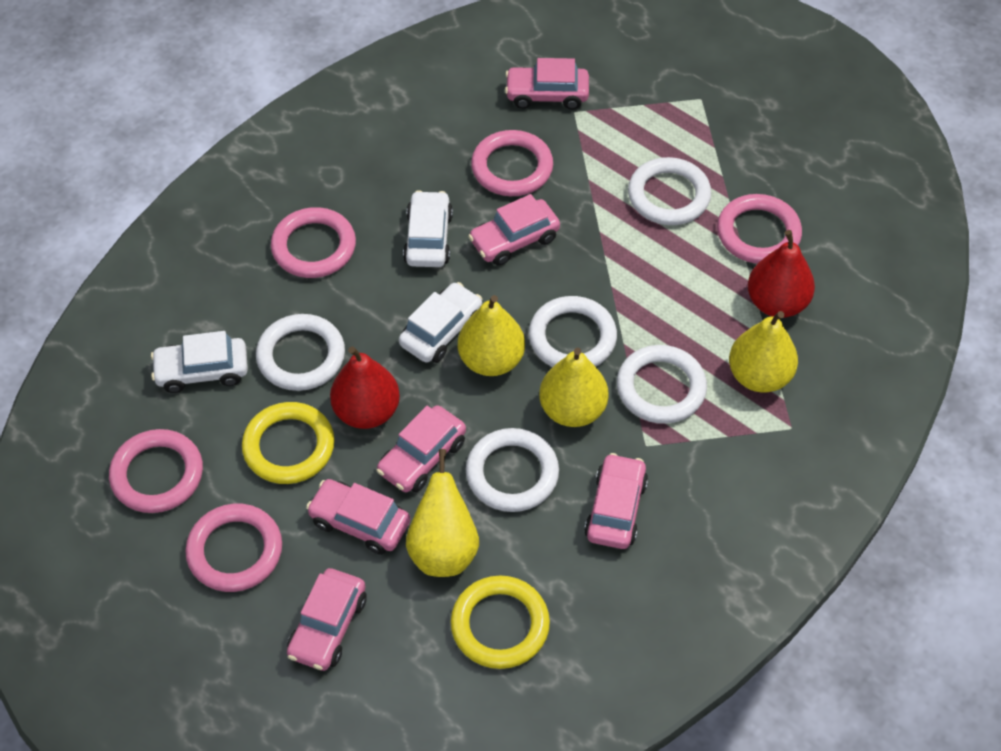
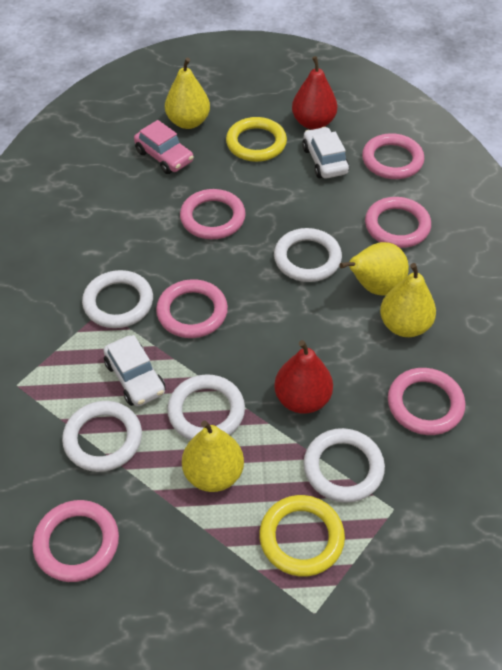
pink car: 6 -> 1
pink ring: 5 -> 6
white car: 3 -> 2

